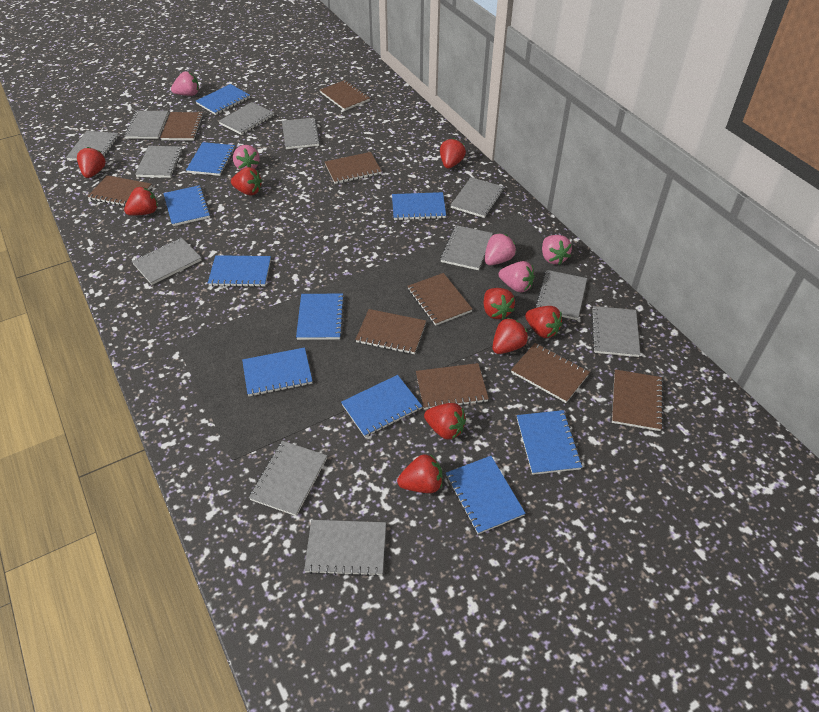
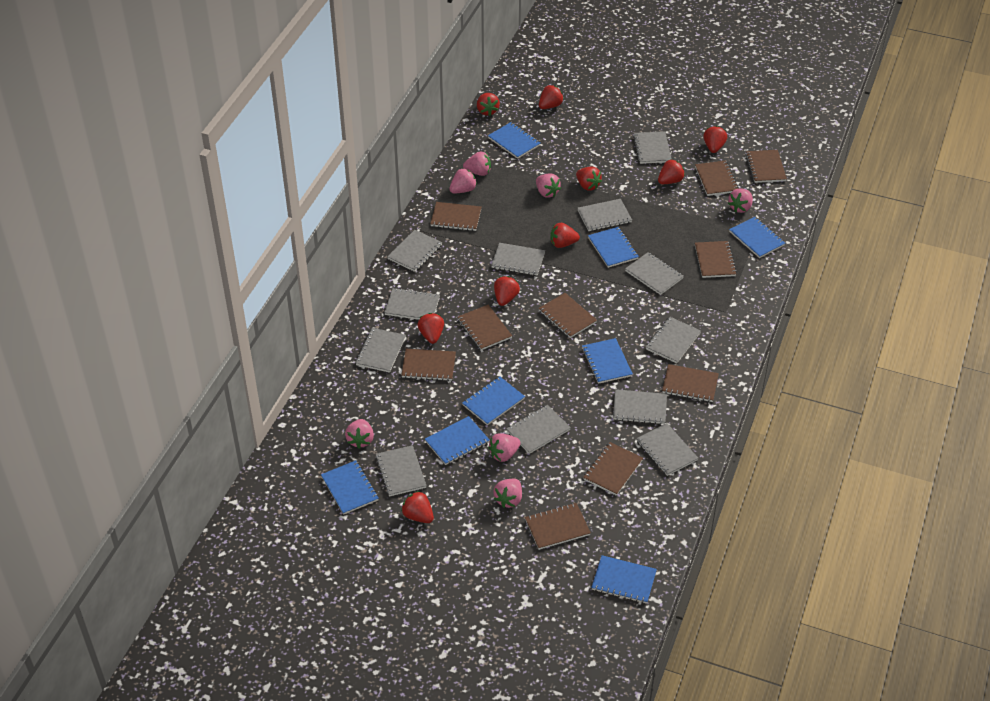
blue notebook: 10 -> 8
brown notebook: 9 -> 10
pink strawberry: 5 -> 7

